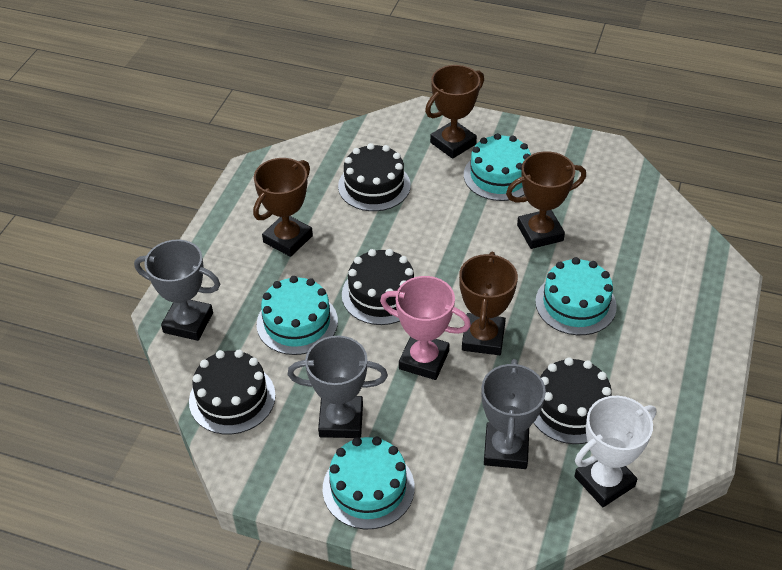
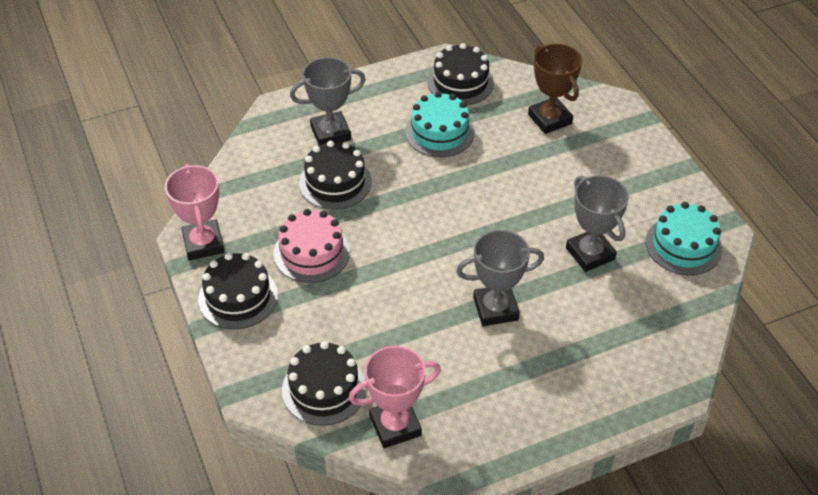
brown trophy: 4 -> 1
pink cake: 0 -> 1
pink trophy: 1 -> 2
turquoise cake: 4 -> 2
white trophy: 1 -> 0

